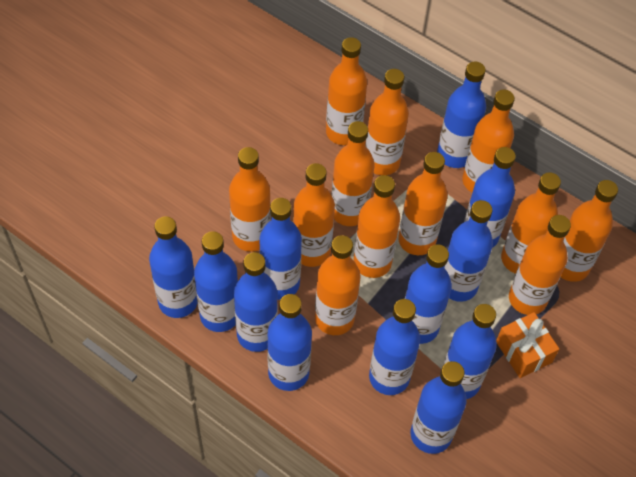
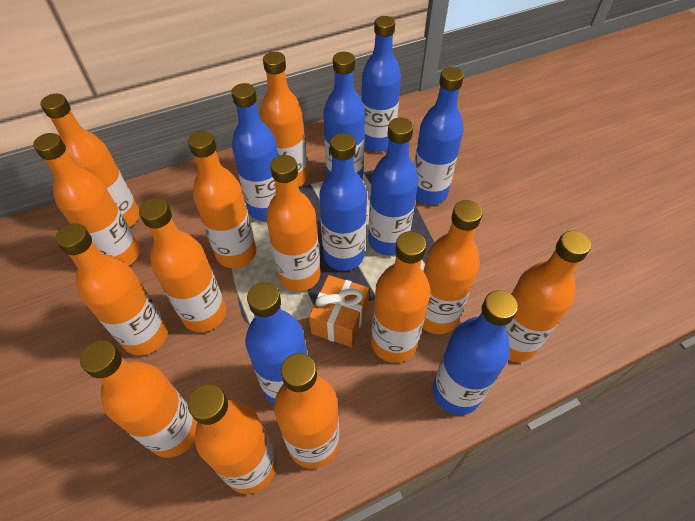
blue bottle: 12 -> 8
orange bottle: 12 -> 13

